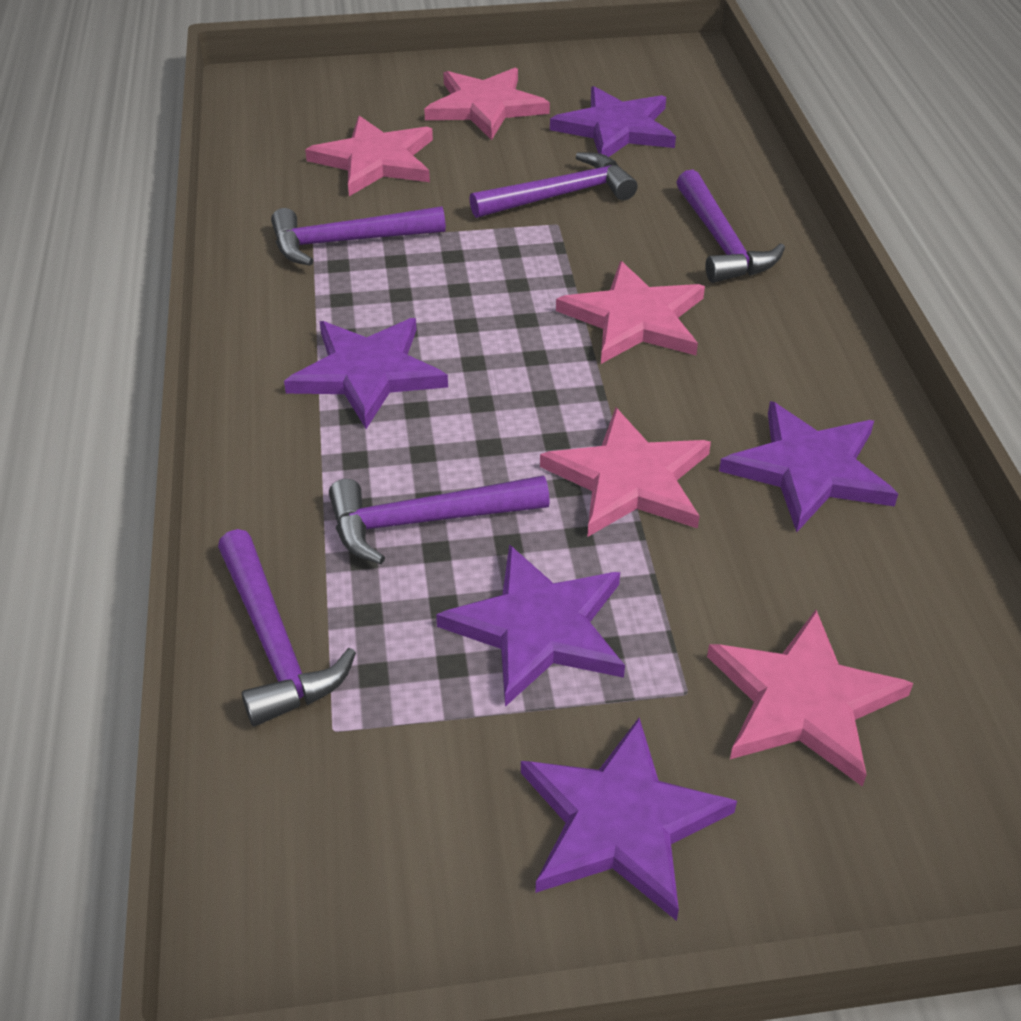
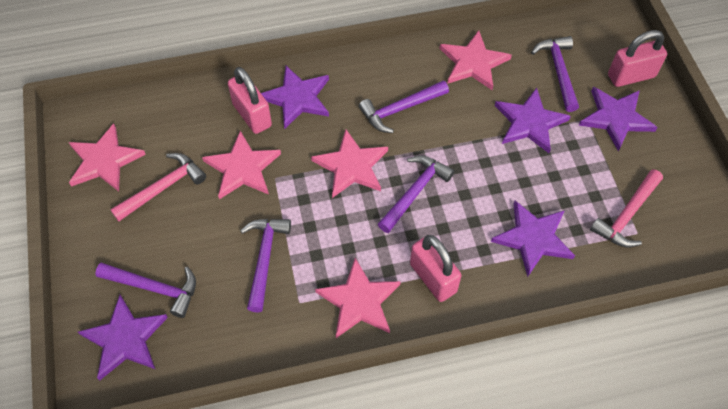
pink hammer: 0 -> 2
pink padlock: 0 -> 3

